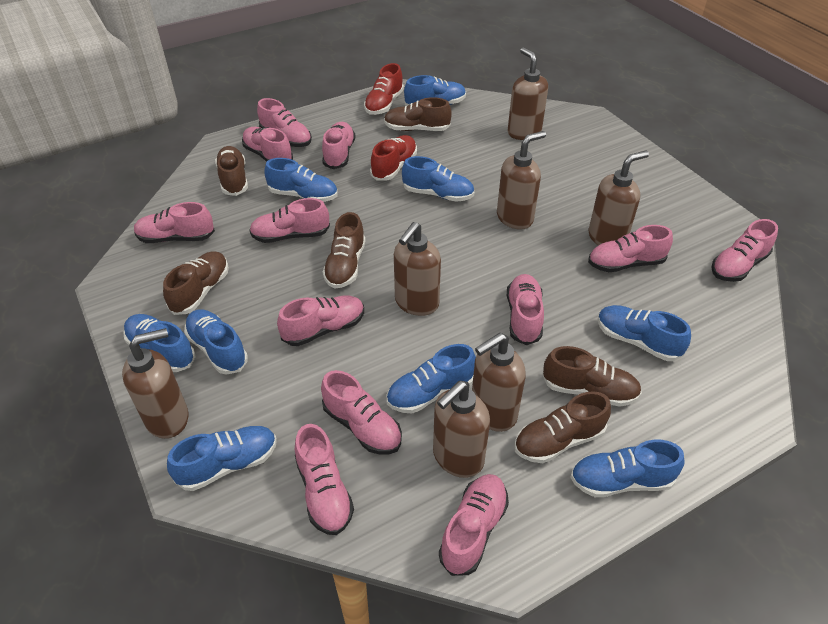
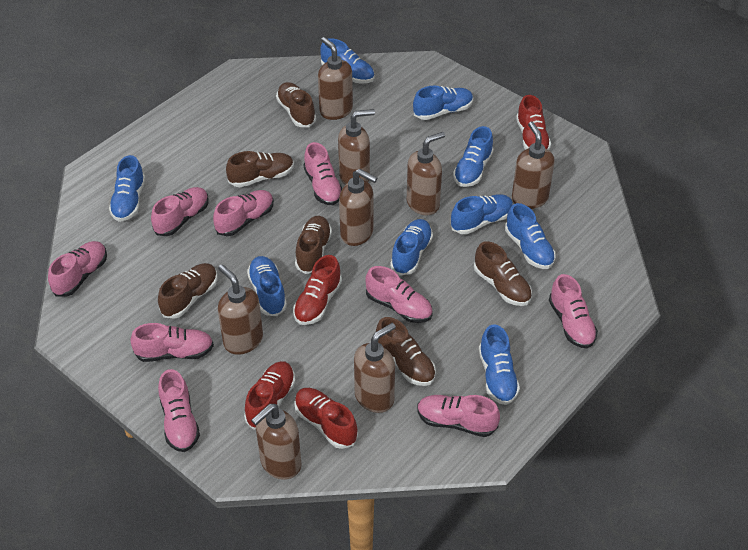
brown soap dispenser: 7 -> 8
pink shoe: 12 -> 9
red shoe: 2 -> 4

